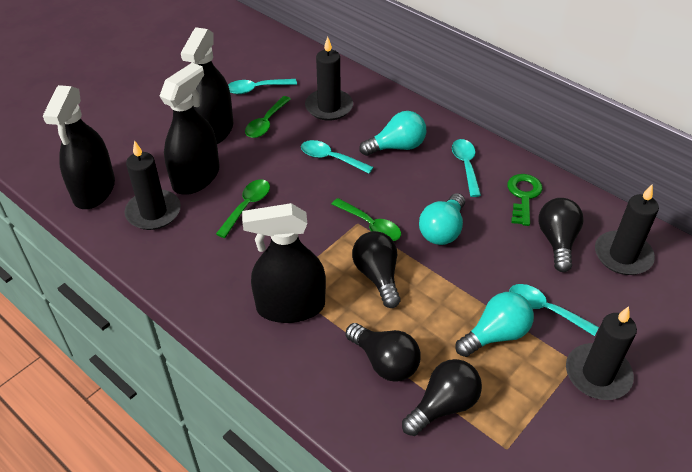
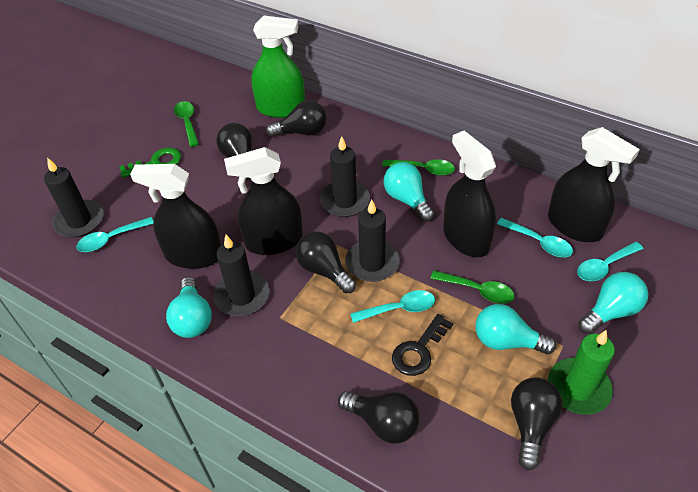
black key: 0 -> 1
black light bulb: 4 -> 5
green candle: 0 -> 1
green spray bottle: 0 -> 1
turquoise light bulb: 3 -> 4

